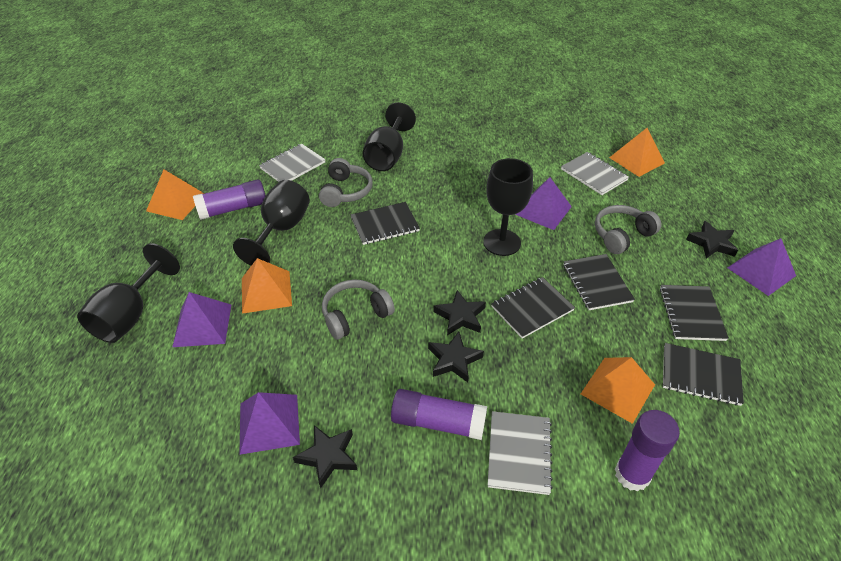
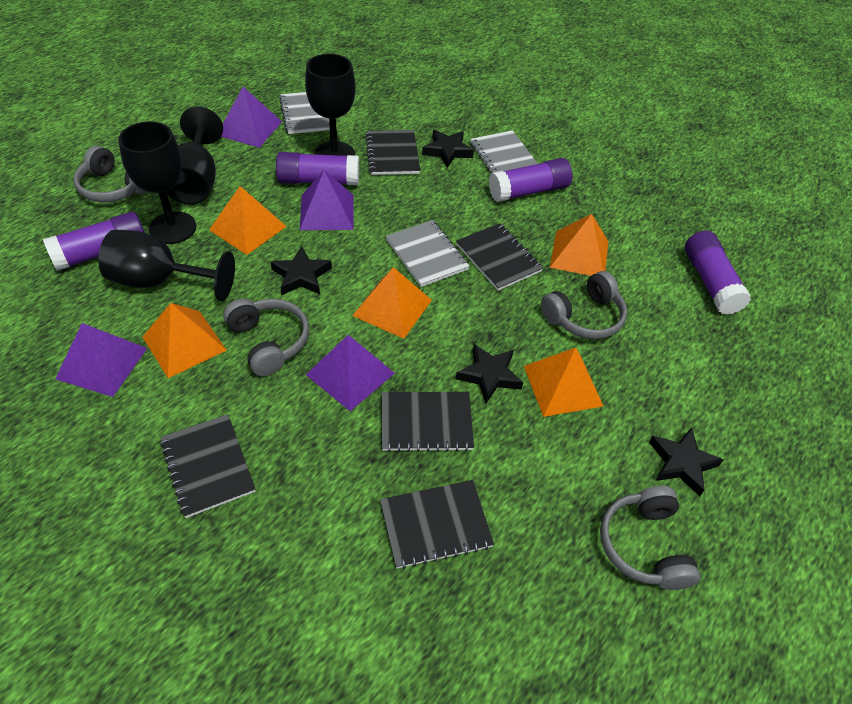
grey headphones: 3 -> 4
orange pyramid: 4 -> 5
purple glue stick: 3 -> 4

